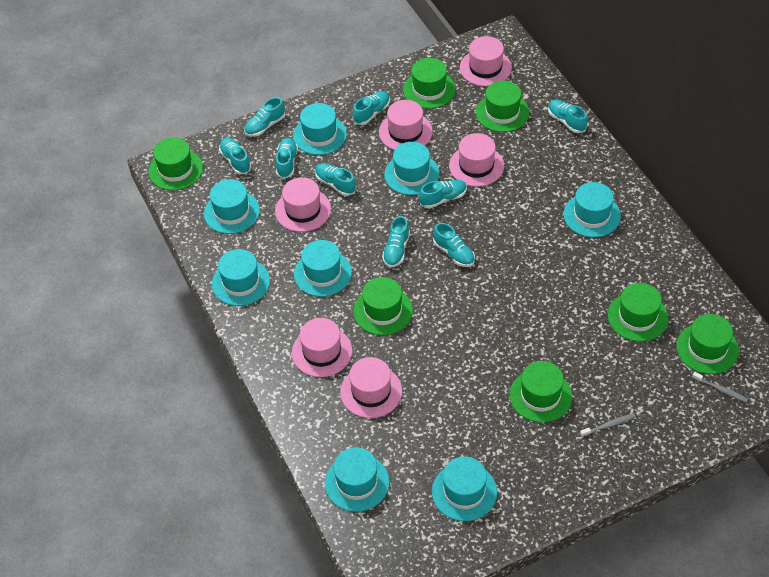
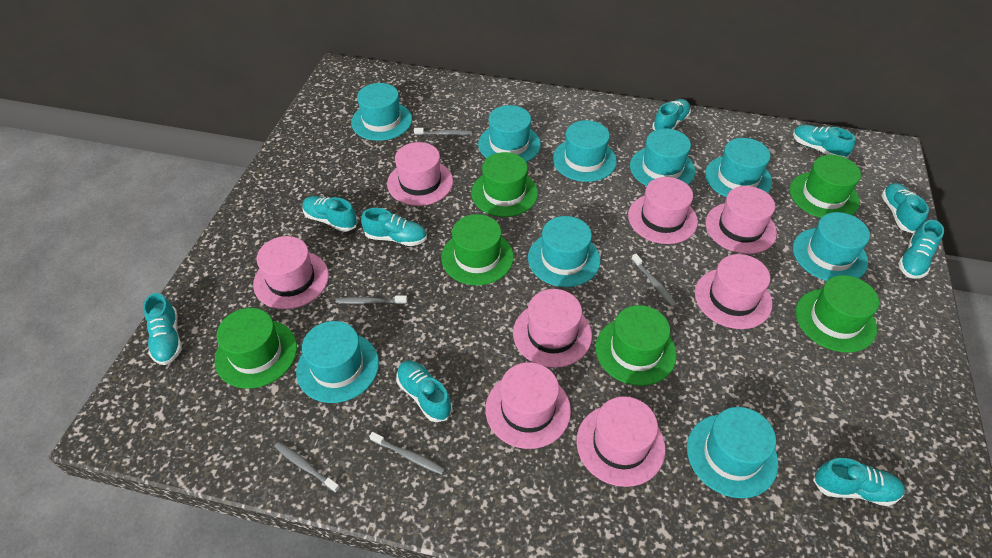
green hat: 7 -> 6
grey toothbrush: 2 -> 5
pink hat: 6 -> 8
turquoise hat: 8 -> 9

